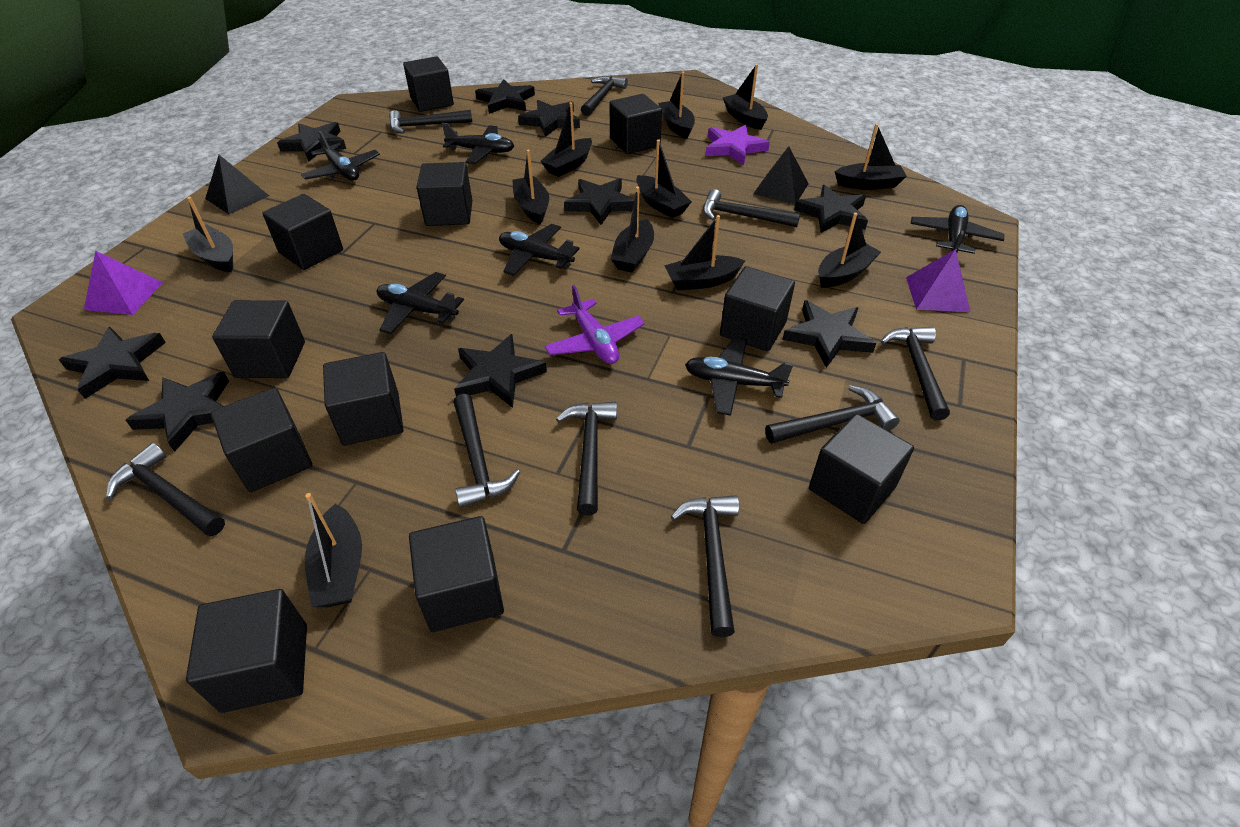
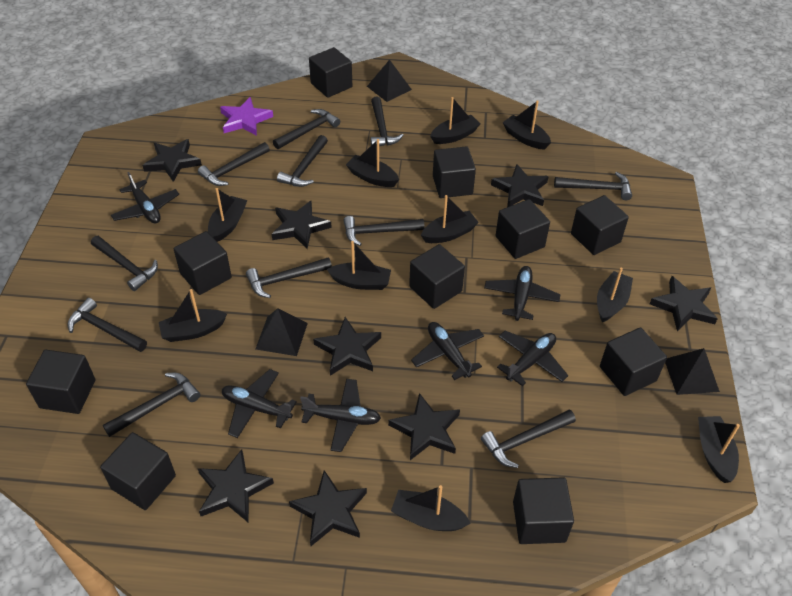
black boat: 11 -> 10
black cube: 11 -> 10
black hammer: 9 -> 11
black pyramid: 2 -> 3
black star: 9 -> 8
purple plane: 1 -> 0
purple pyramid: 2 -> 0

